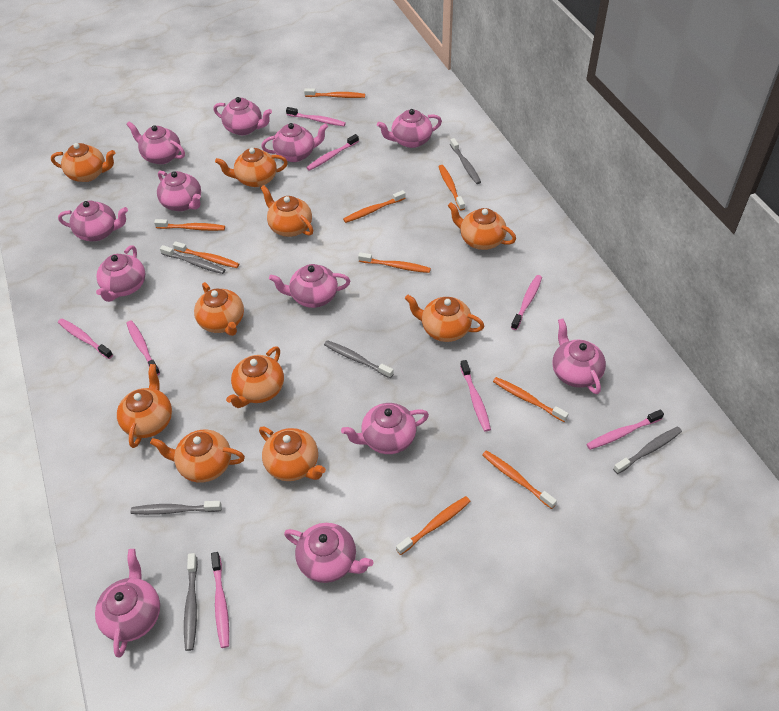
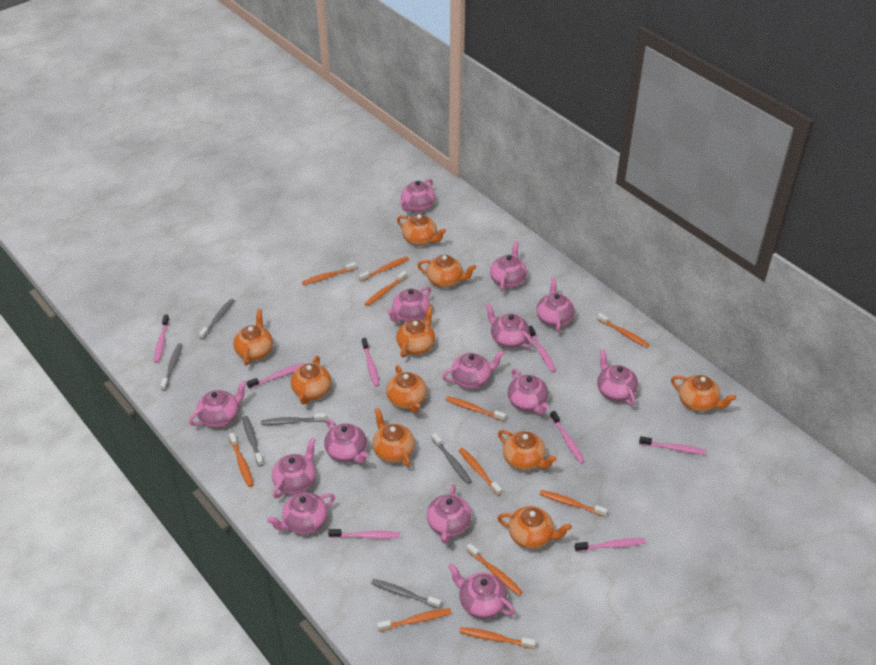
orange toothbrush: 9 -> 11
pink teapot: 12 -> 14

